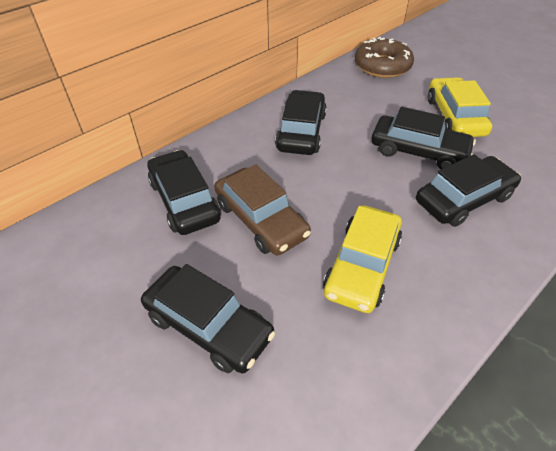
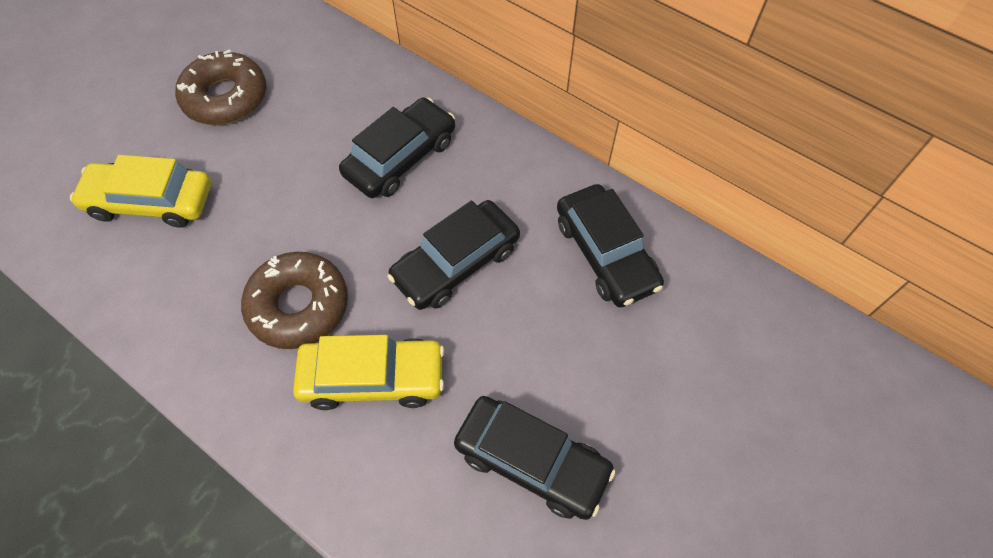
black car: 5 -> 4
brown car: 1 -> 0
brown donut: 1 -> 2

